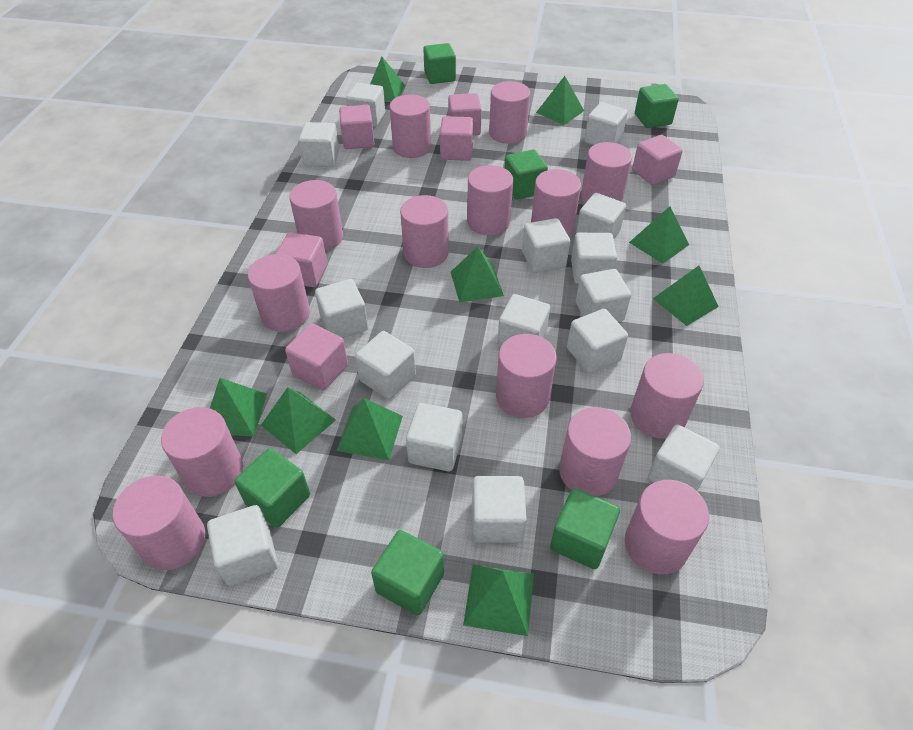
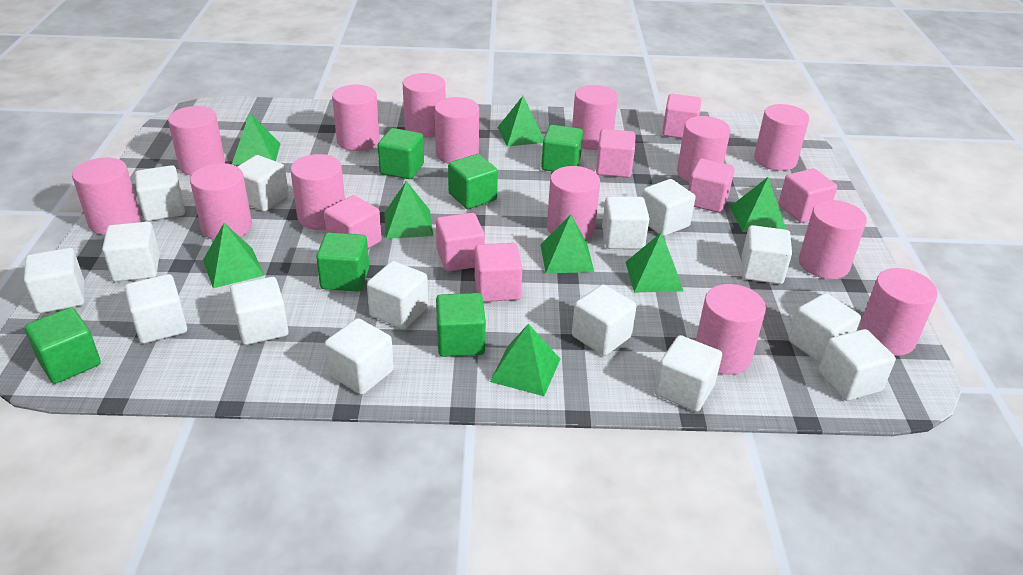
green pyramid: 9 -> 8
pink cube: 6 -> 7

